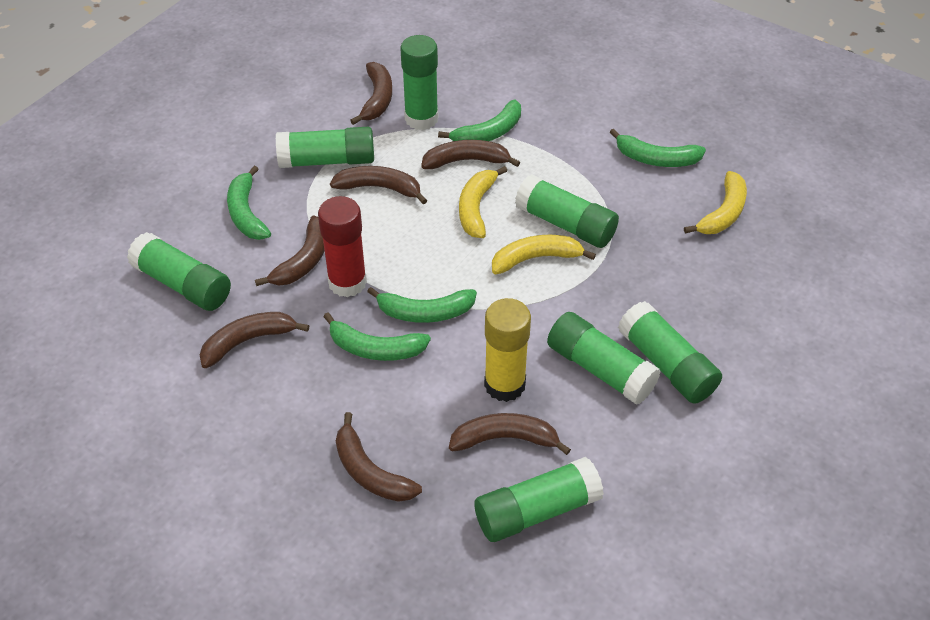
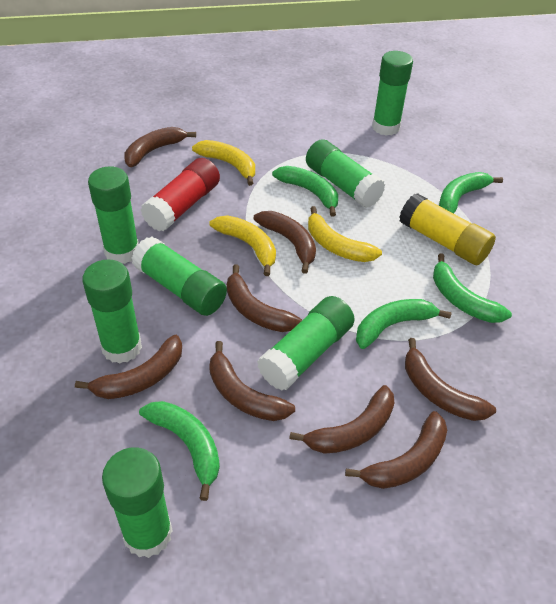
brown banana: 7 -> 8

